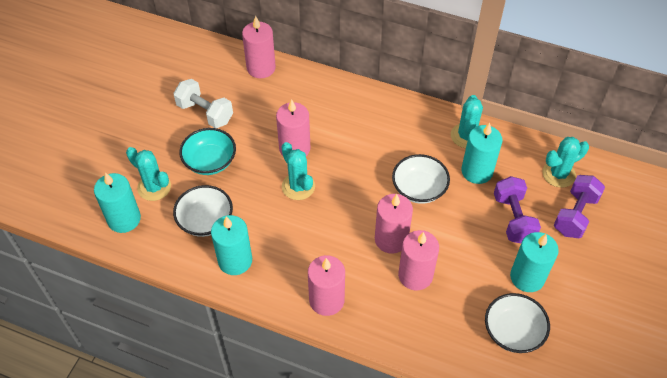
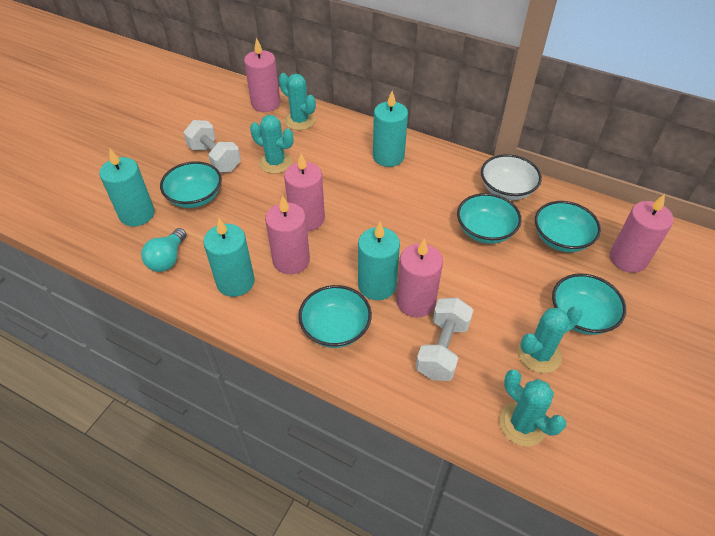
purple dumbbell: 2 -> 0
turquoise bowl: 1 -> 5
turquoise light bulb: 0 -> 1
white bowl: 3 -> 1
white dumbbell: 1 -> 2

